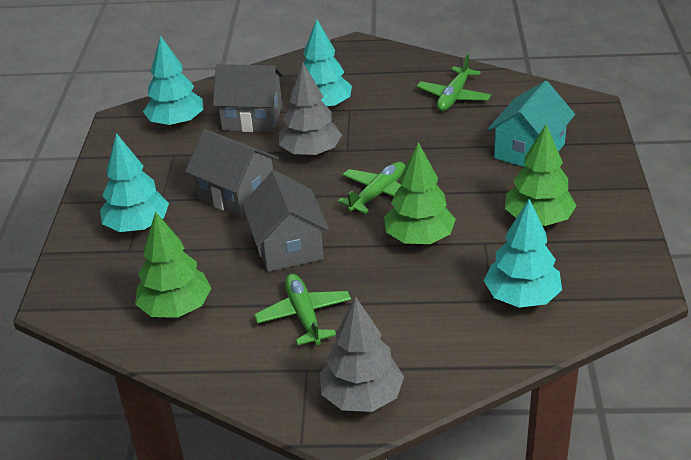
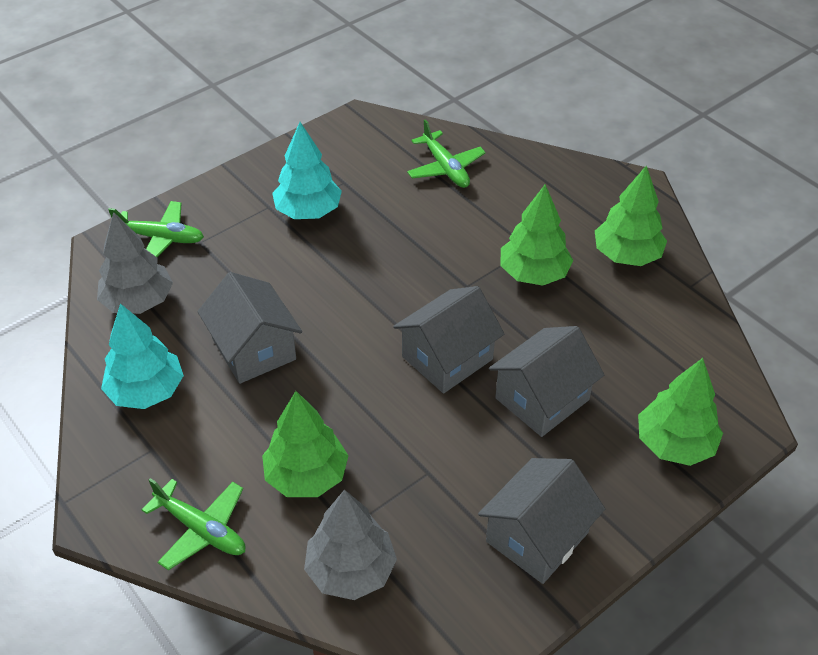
green tree: 3 -> 4
grey house: 3 -> 4
turquoise house: 1 -> 0
turquoise tree: 4 -> 2

